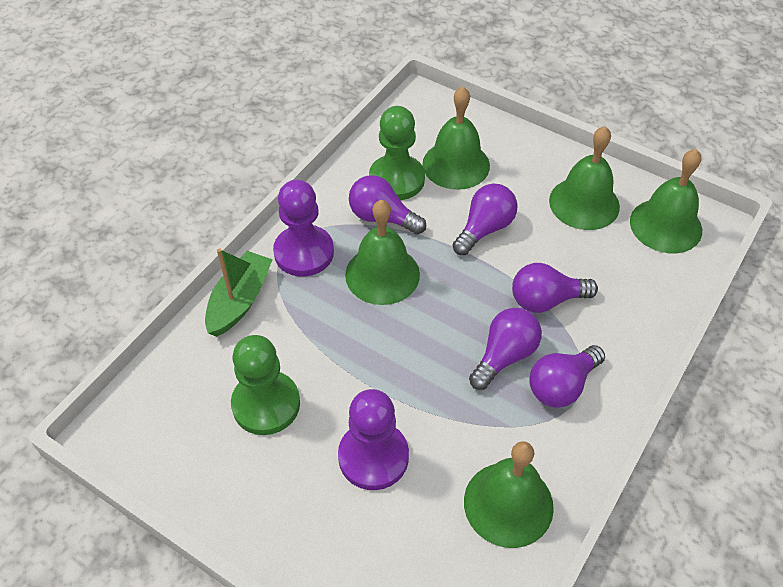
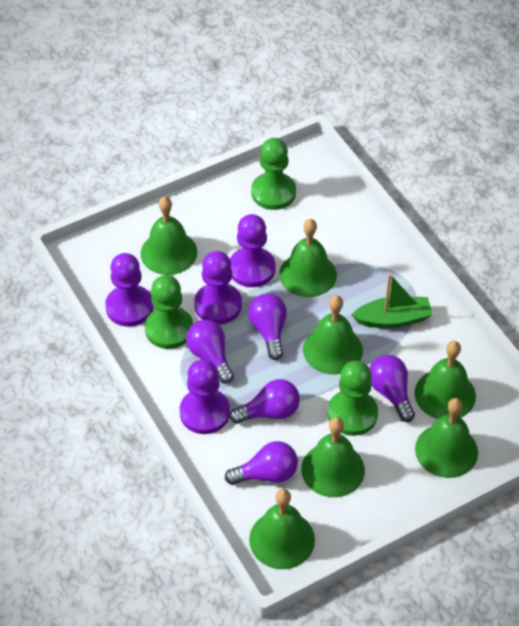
green bell: 5 -> 7
green pawn: 2 -> 3
purple pawn: 2 -> 4

